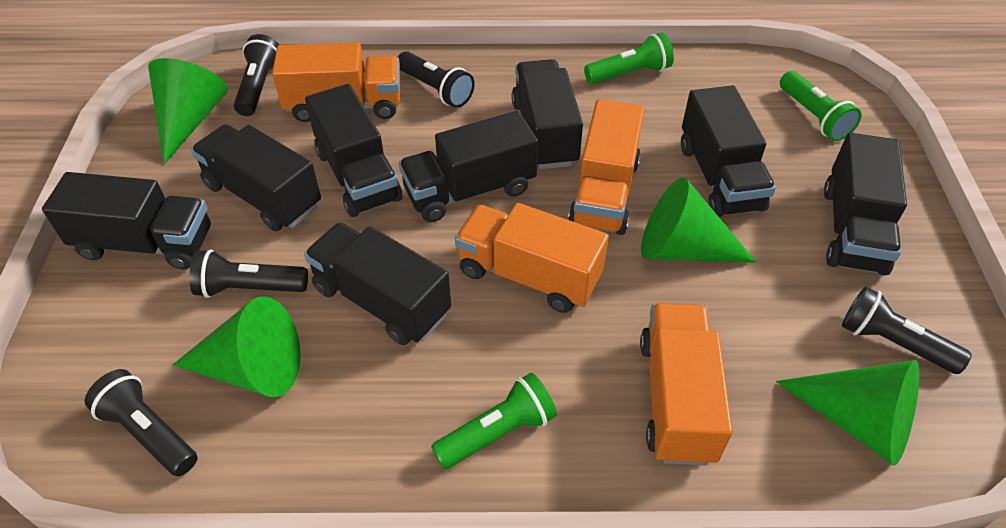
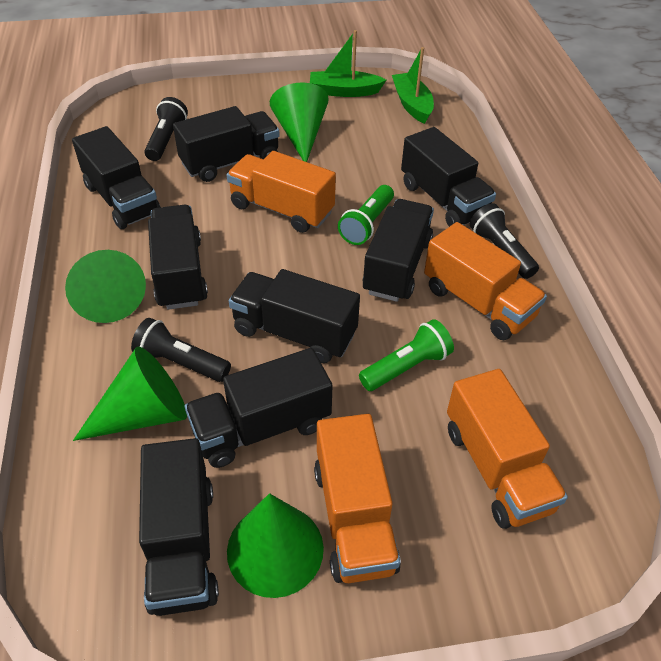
black flashlight: 5 -> 3
green boat: 0 -> 2
green flashlight: 3 -> 2

